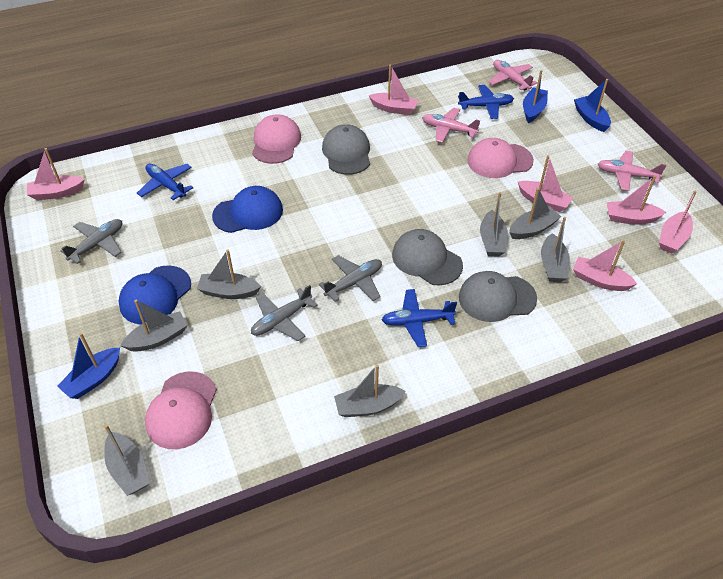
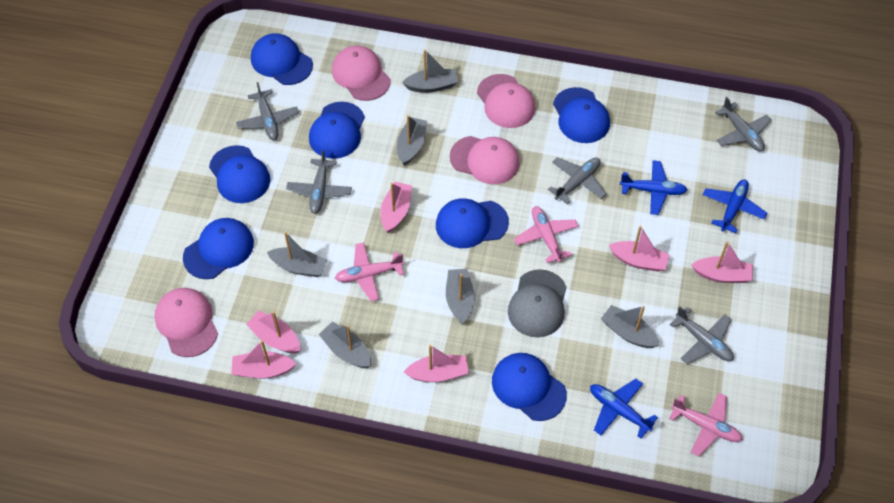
blue boat: 3 -> 0
blue cap: 2 -> 7
grey boat: 7 -> 6
grey cap: 3 -> 1
grey plane: 3 -> 5
pink cap: 3 -> 4

